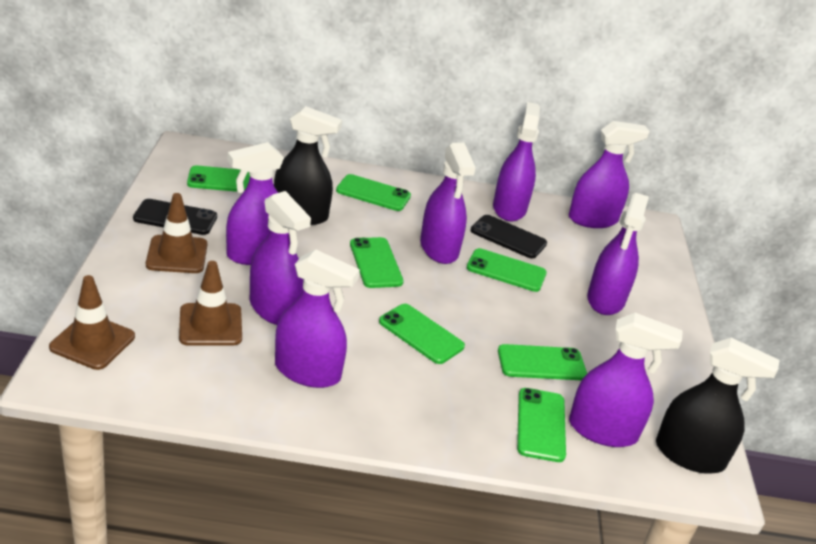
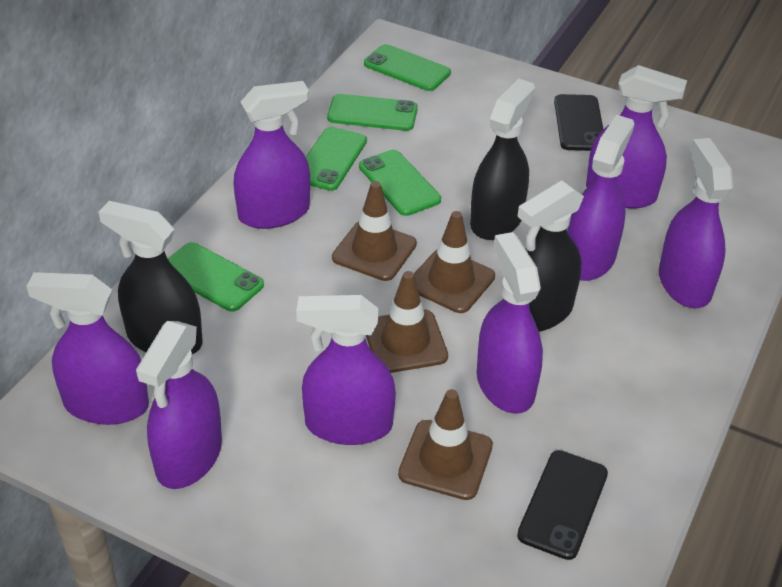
black spray bottle: 2 -> 3
brown traffic cone: 3 -> 4
green phone: 7 -> 5

